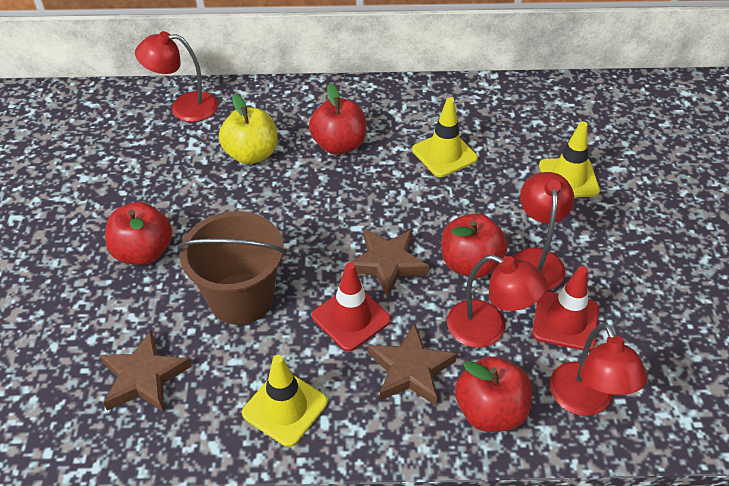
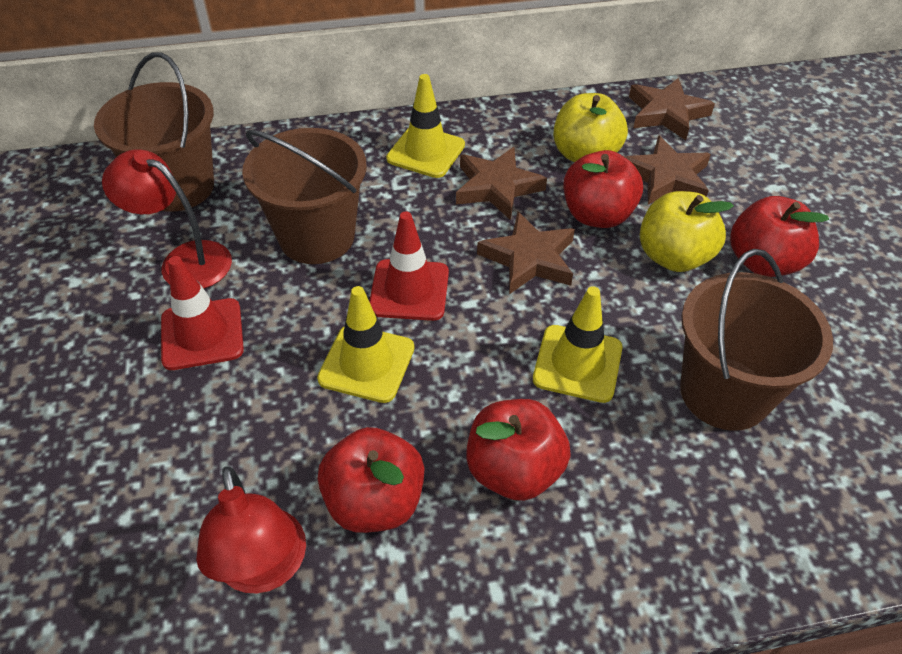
brown bucket: 1 -> 3
brown star: 3 -> 4
red lamp: 4 -> 2
yellow apple: 1 -> 2

